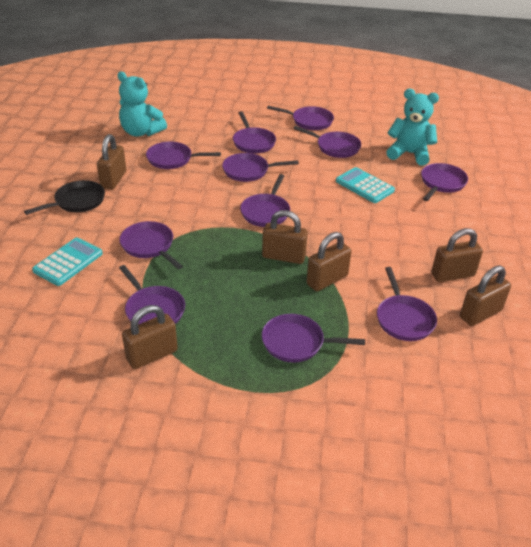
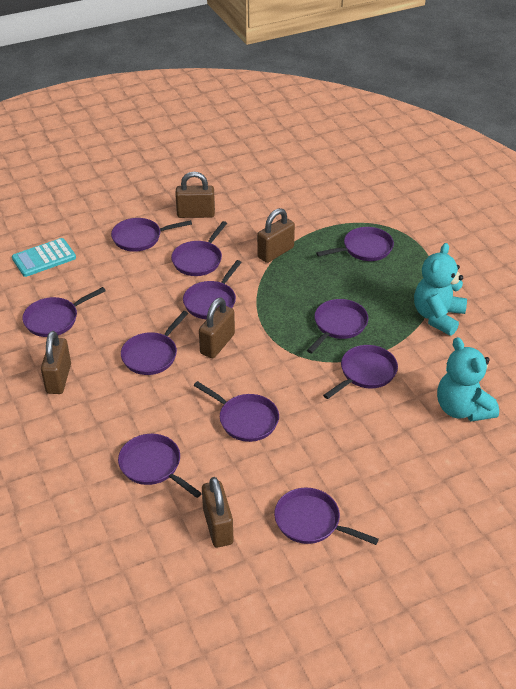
black pan: 1 -> 0
brown padlock: 6 -> 5
turquoise calculator: 2 -> 1

